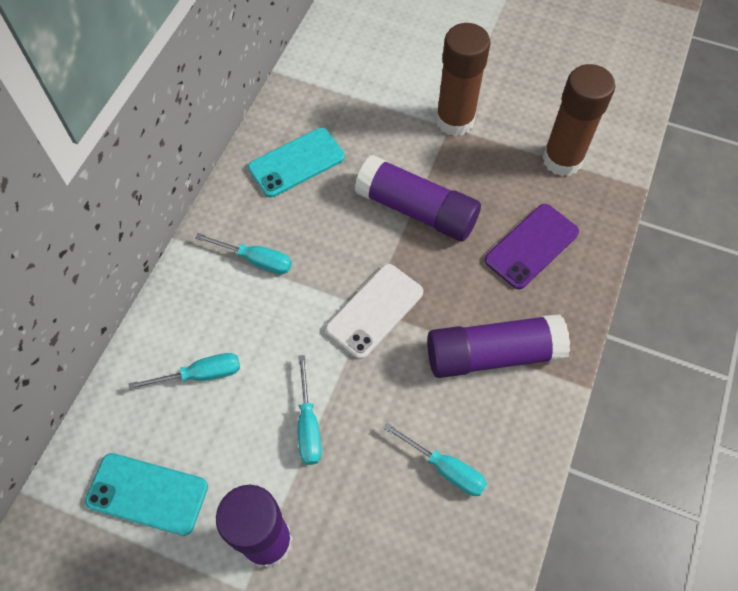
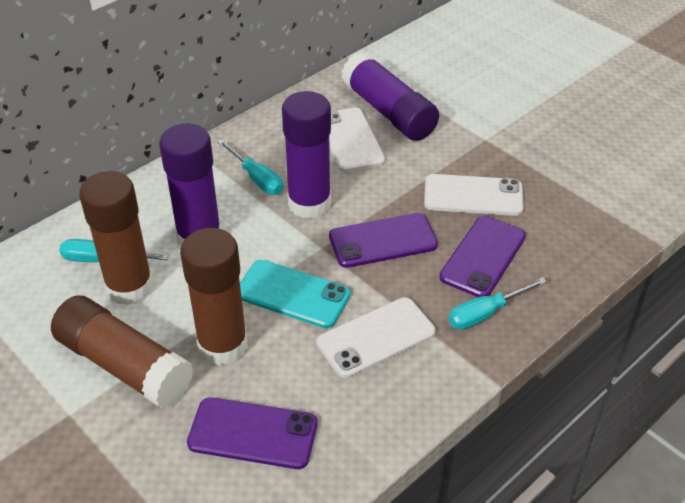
brown glue stick: 2 -> 3
purple phone: 1 -> 3
turquoise phone: 2 -> 1
turquoise screwdriver: 4 -> 3
white phone: 1 -> 3

